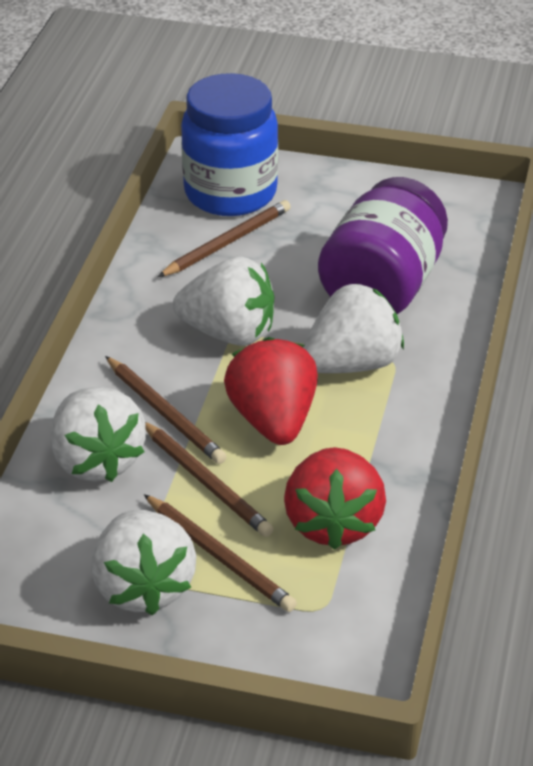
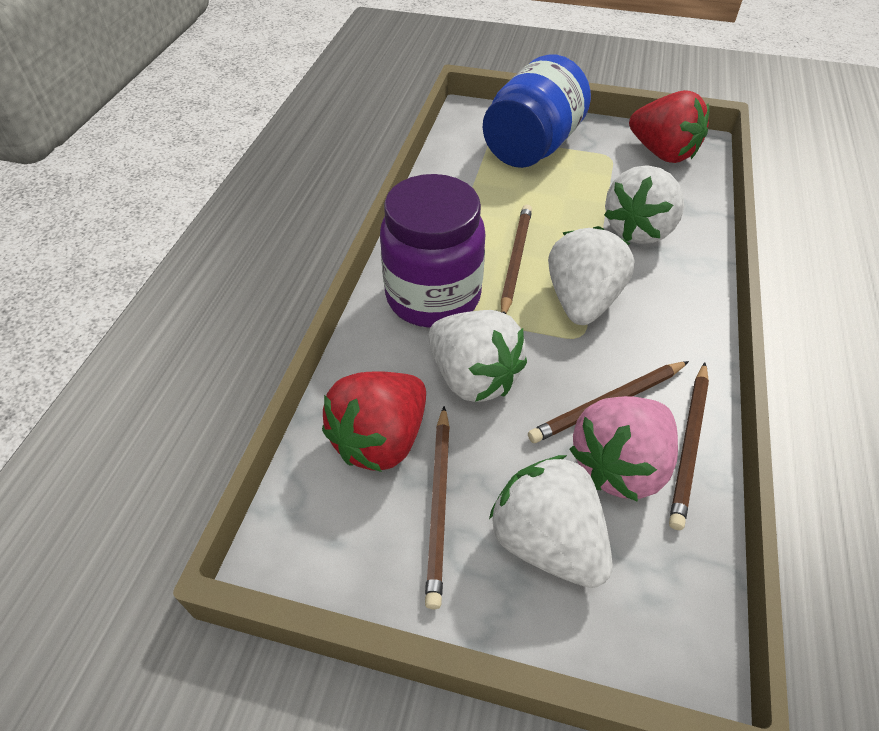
pink strawberry: 0 -> 1

